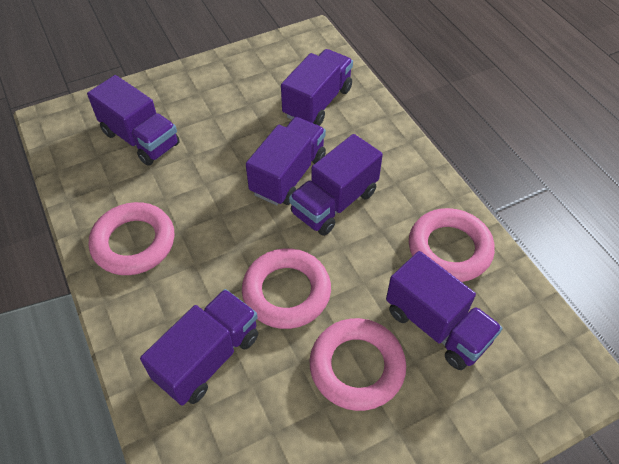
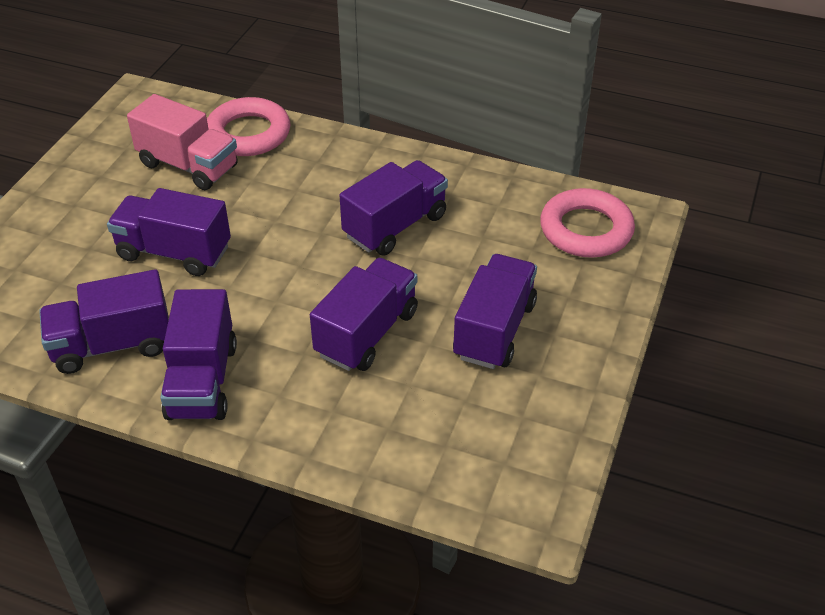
pink ring: 4 -> 2
pink truck: 0 -> 1

